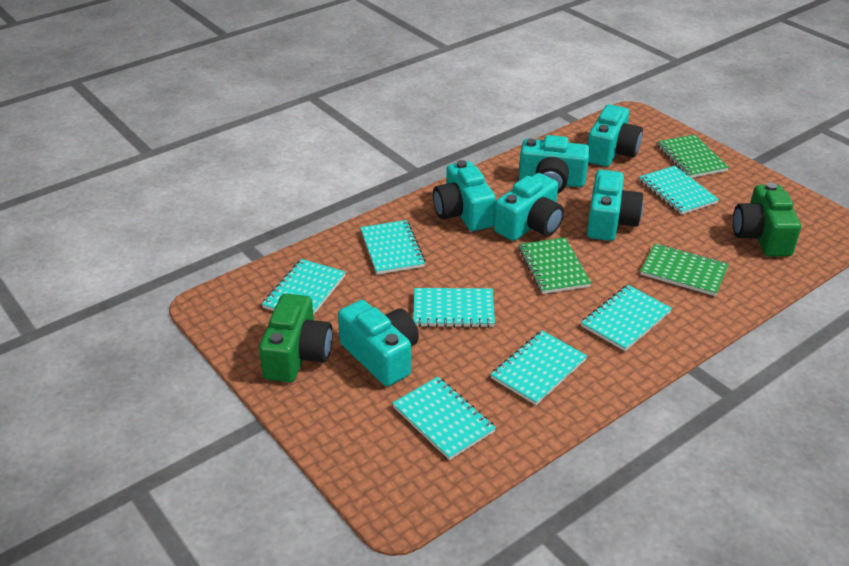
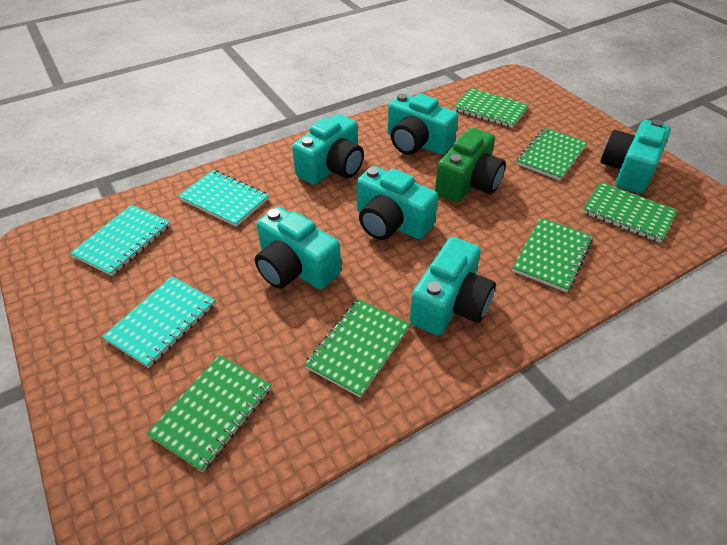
green camera: 2 -> 1
green notebook: 3 -> 6
turquoise notebook: 7 -> 3

